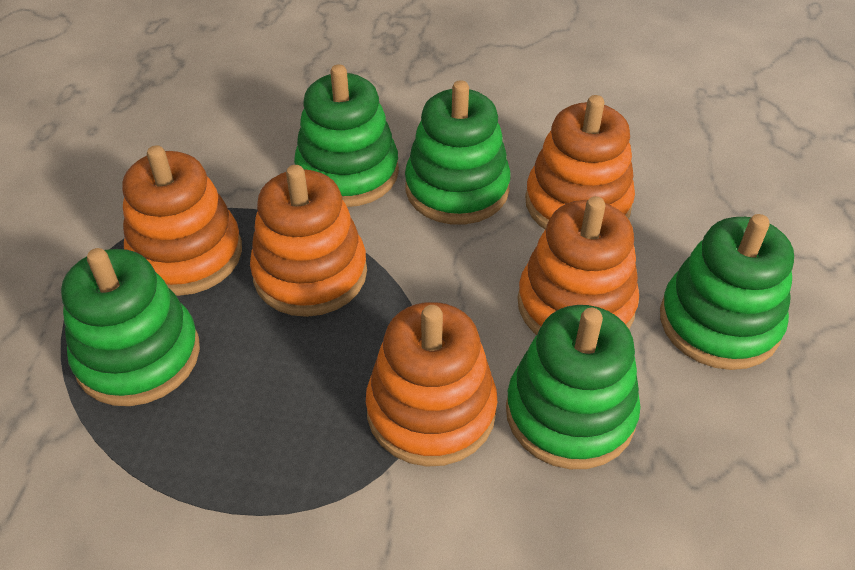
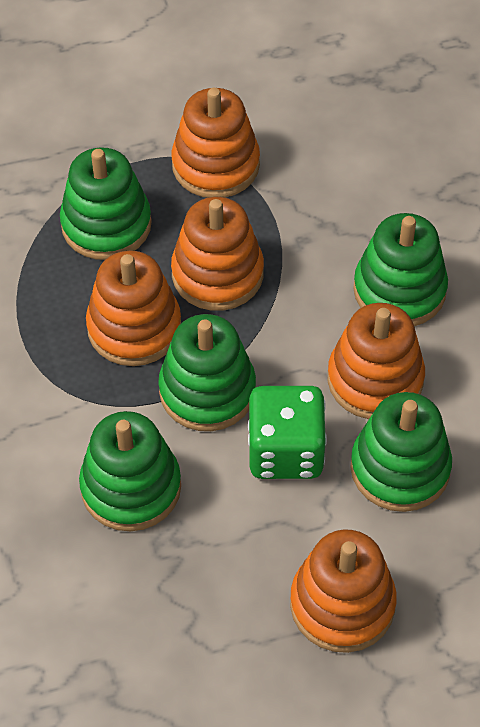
green dice: 0 -> 1

